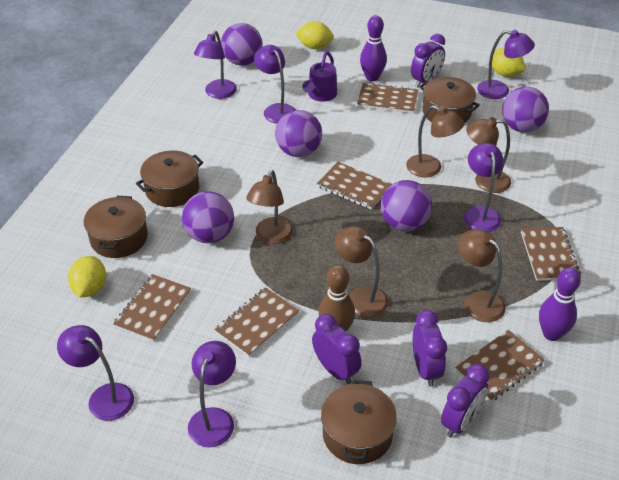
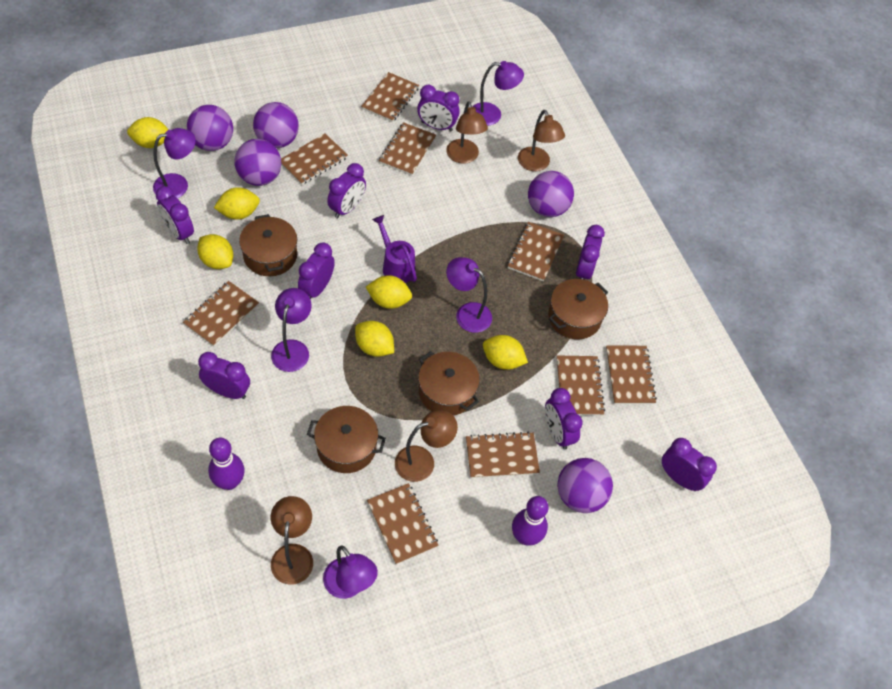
brown bowling pin: 1 -> 0
brown lamp: 5 -> 4
brown notebook: 6 -> 9
purple clock: 4 -> 8
purple lamp: 6 -> 5
yellow lemon: 3 -> 6

